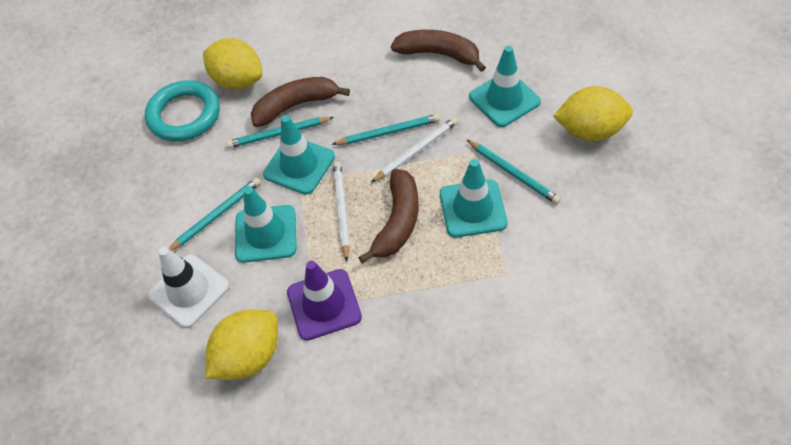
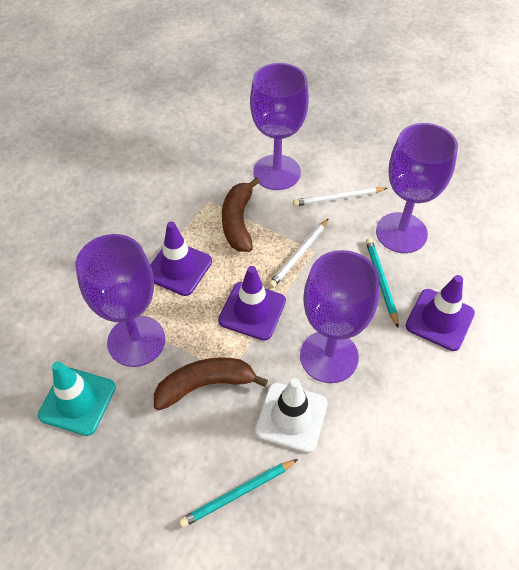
brown banana: 3 -> 2
purple goblet: 0 -> 4
purple traffic cone: 1 -> 3
turquoise pencil: 4 -> 2
turquoise ring: 1 -> 0
turquoise traffic cone: 4 -> 1
yellow lemon: 3 -> 0

